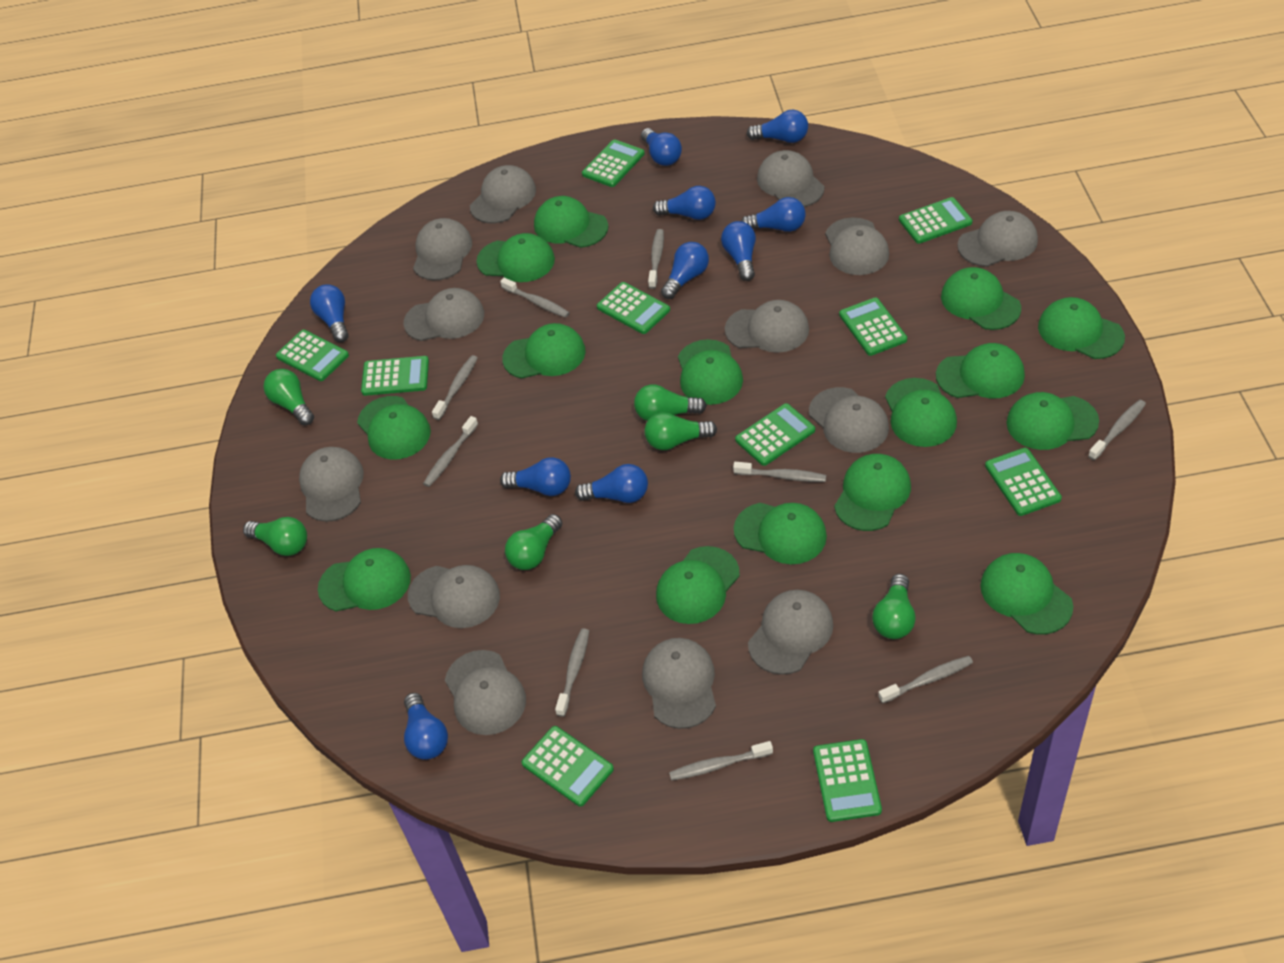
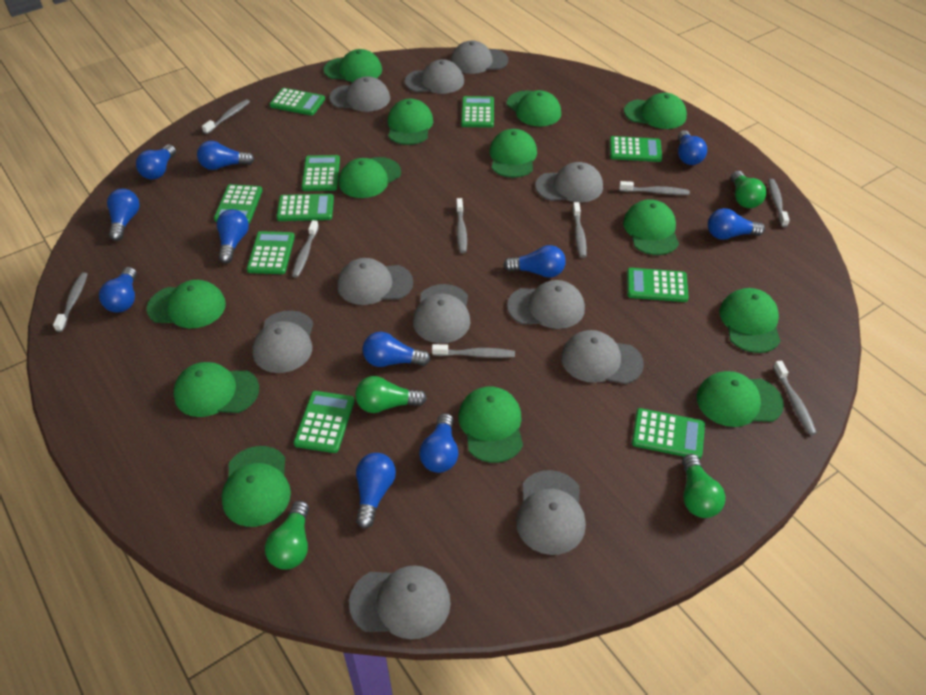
blue light bulb: 10 -> 11
green cap: 15 -> 13
green light bulb: 6 -> 4
grey cap: 13 -> 11

